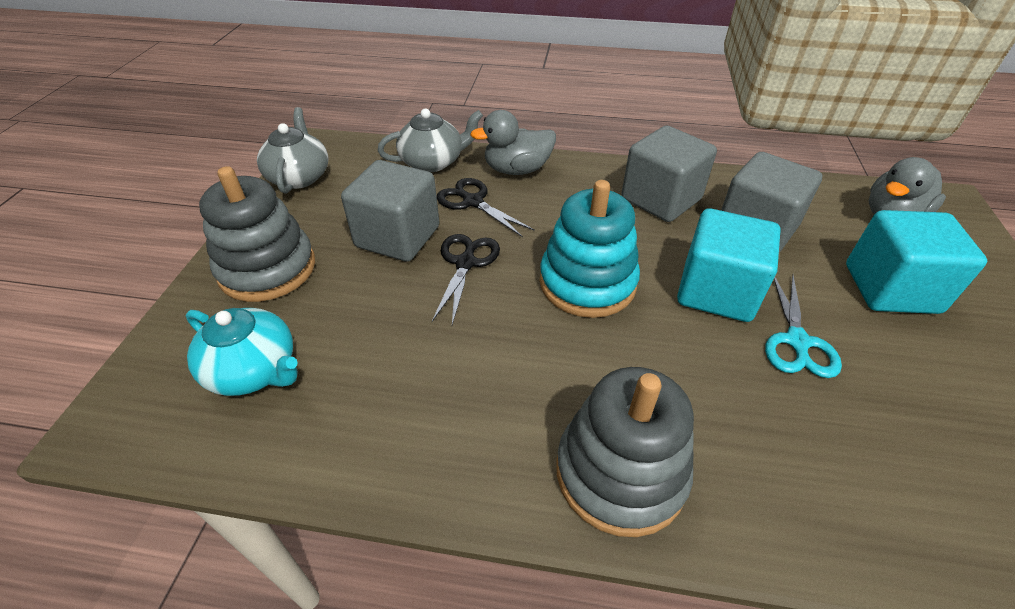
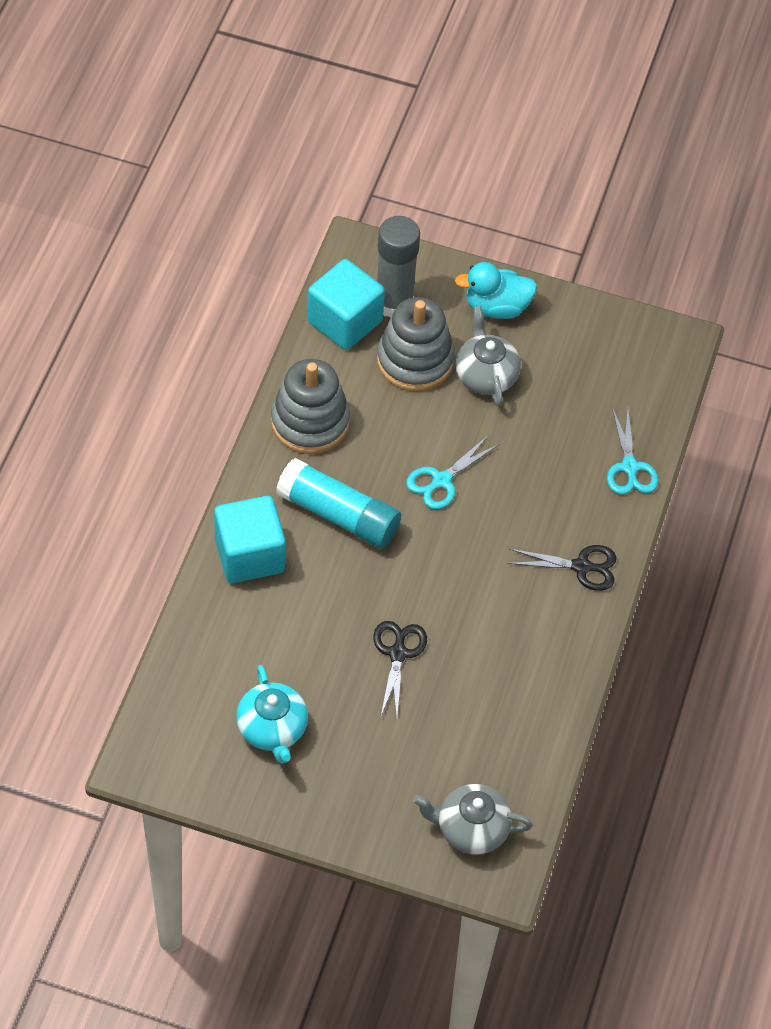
grey cube: 3 -> 0
grey duck: 2 -> 0
grey glue stick: 0 -> 1
turquoise duck: 0 -> 1
turquoise glue stick: 0 -> 1
turquoise scissors: 1 -> 2
turquoise stacking toy: 1 -> 0

